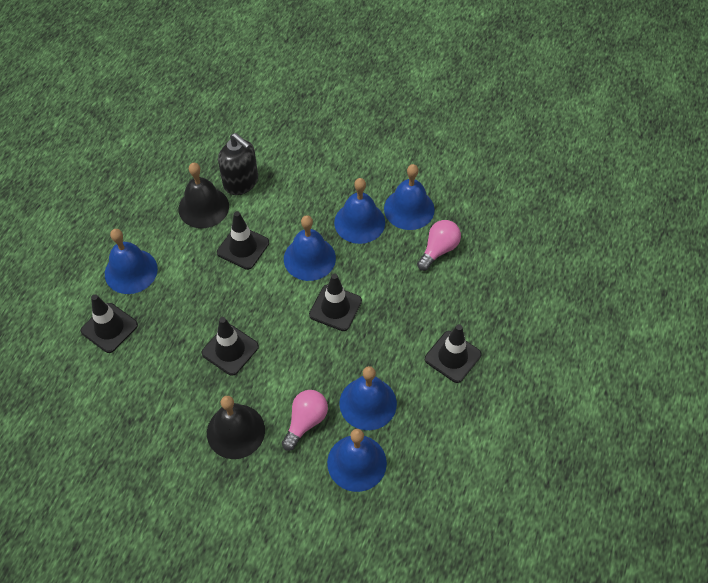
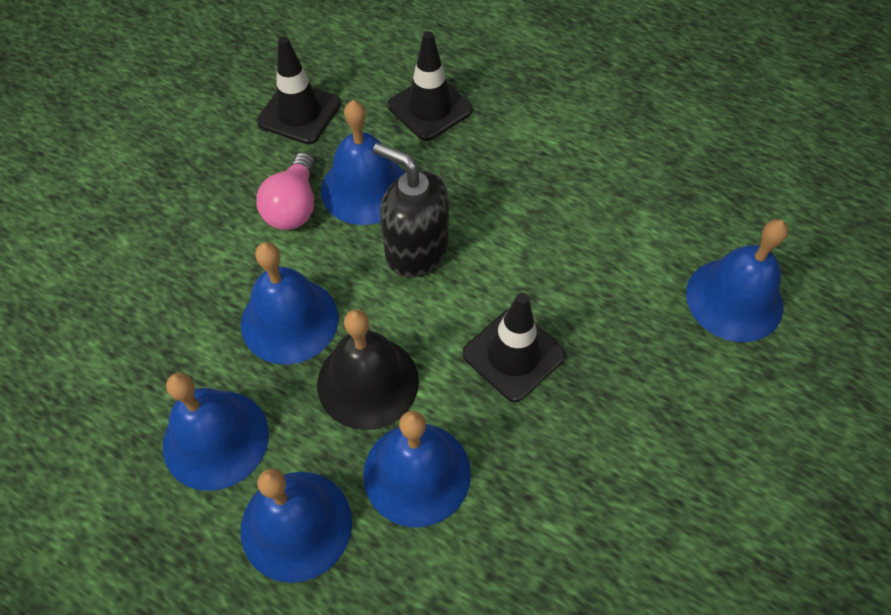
black bell: 2 -> 1
black traffic cone: 5 -> 3
pink light bulb: 2 -> 1

